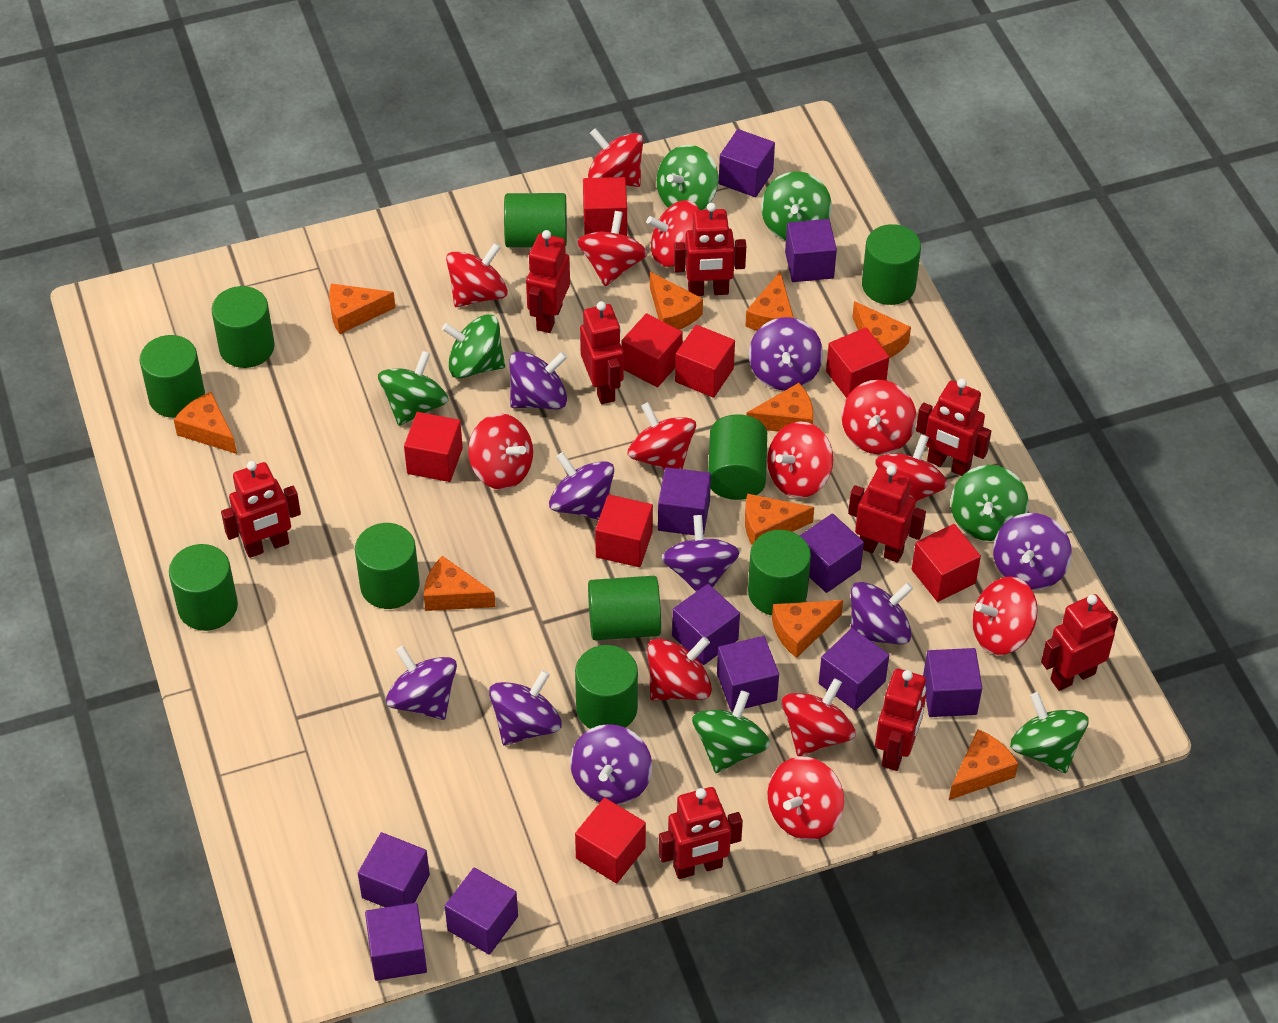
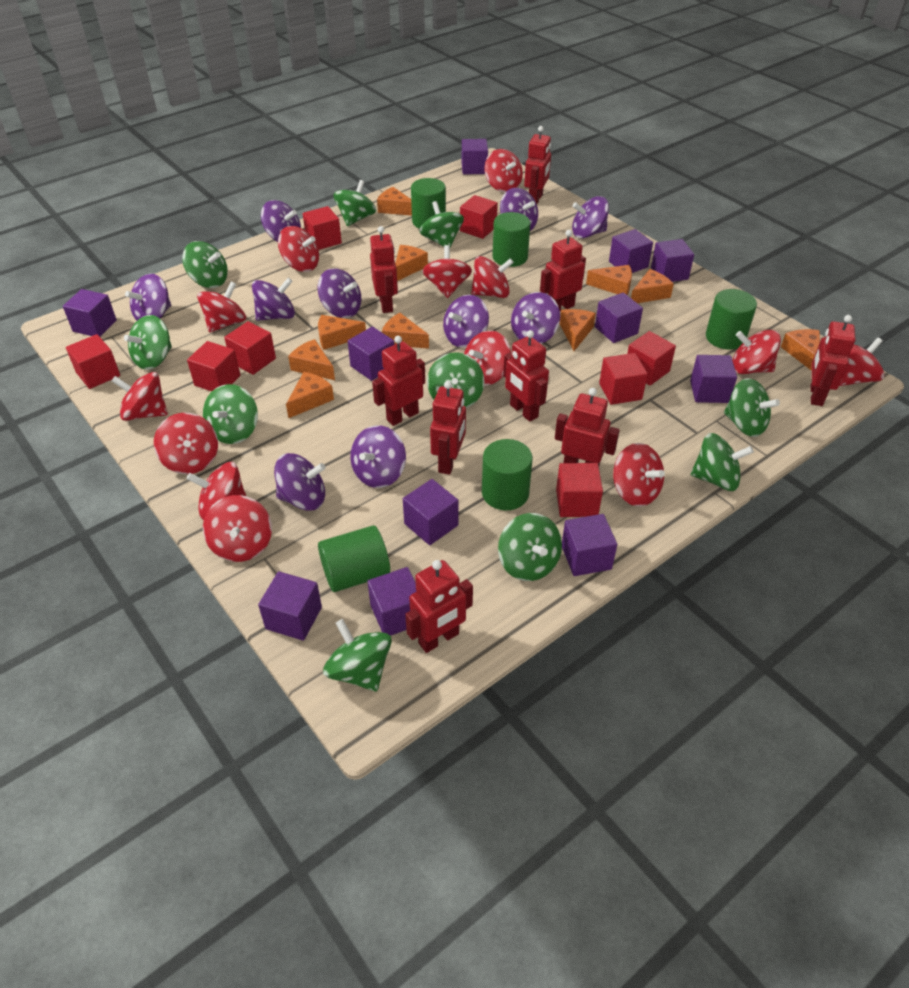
green cylinder: 10 -> 5
green spinning top: 7 -> 10
purple spinning top: 9 -> 10

